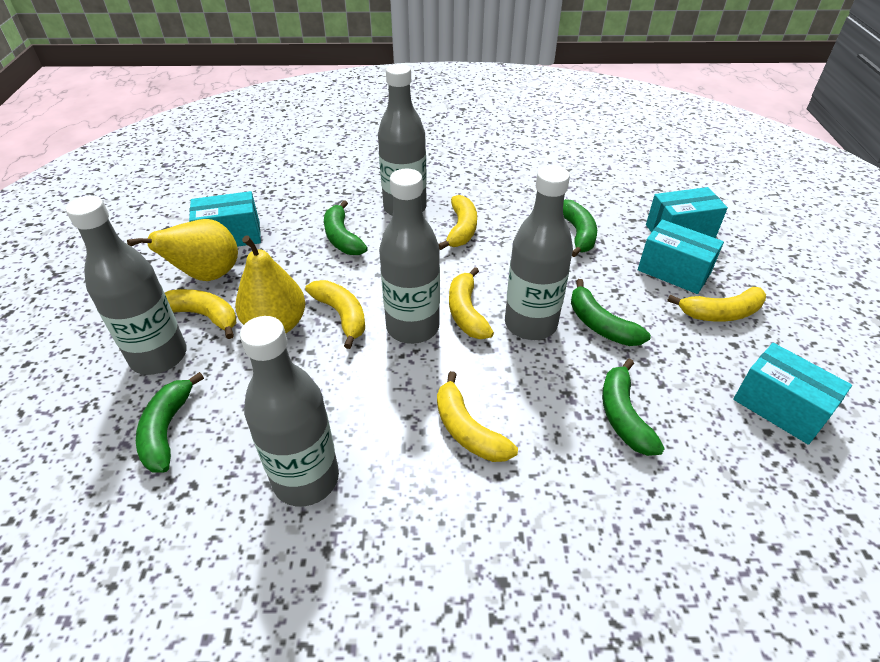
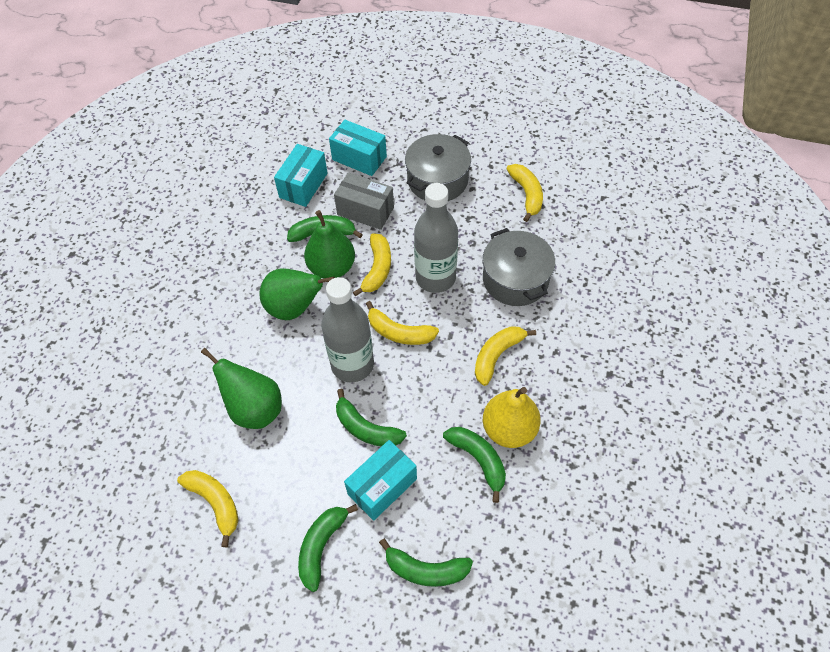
green pear: 0 -> 3
grey bottle: 5 -> 2
grey box: 0 -> 1
grey pot: 0 -> 2
turquoise box: 4 -> 3
yellow banana: 6 -> 5
yellow pear: 2 -> 1

